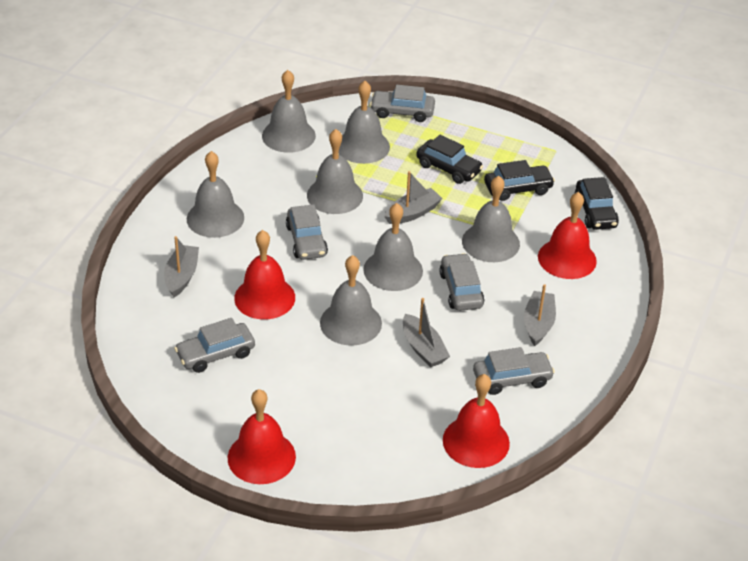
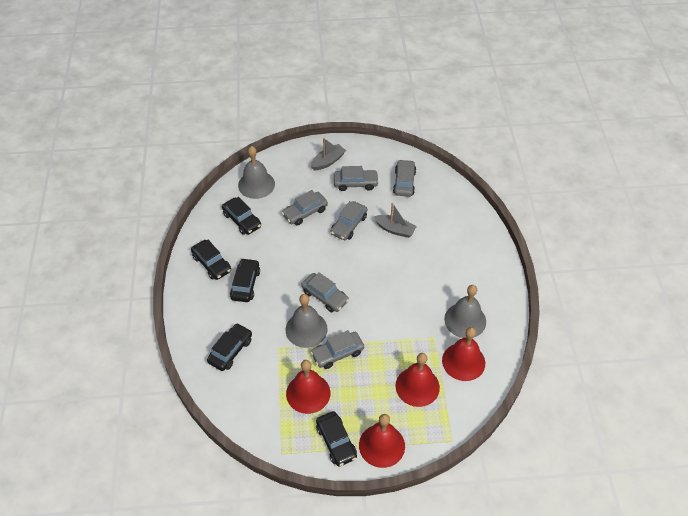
black car: 3 -> 5
grey bell: 7 -> 3
grey boat: 4 -> 2
grey car: 5 -> 6

